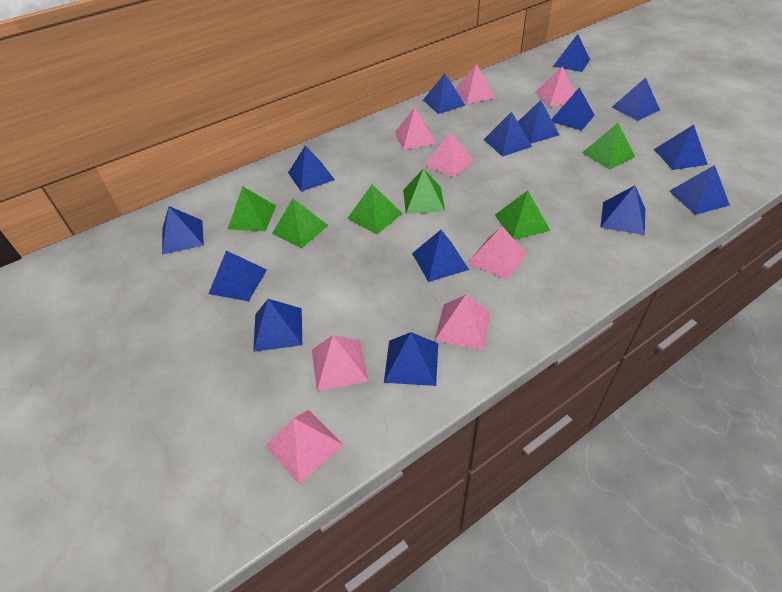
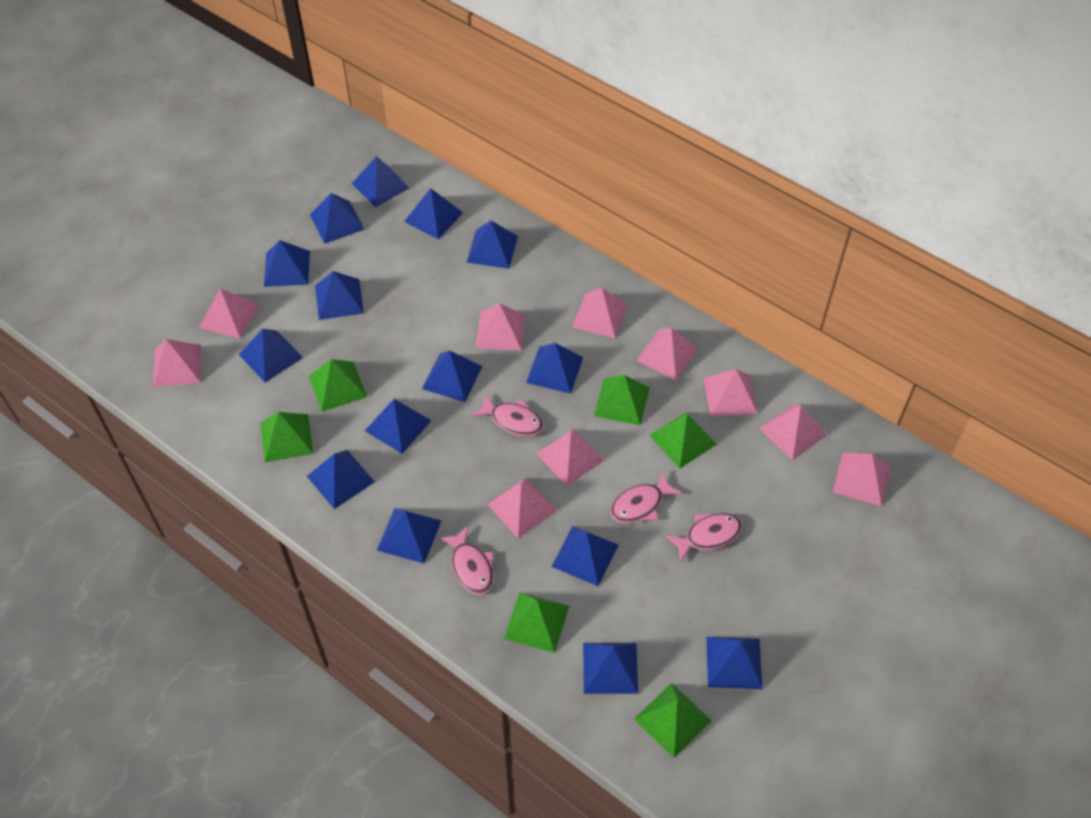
pink fish: 0 -> 4
pink pyramid: 8 -> 10

